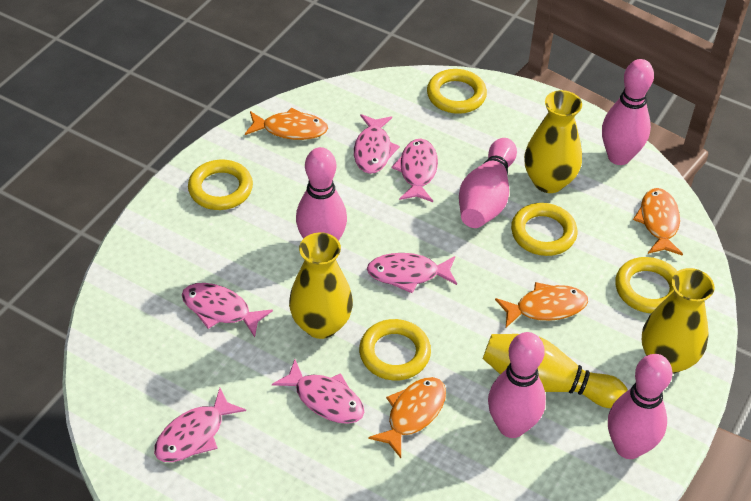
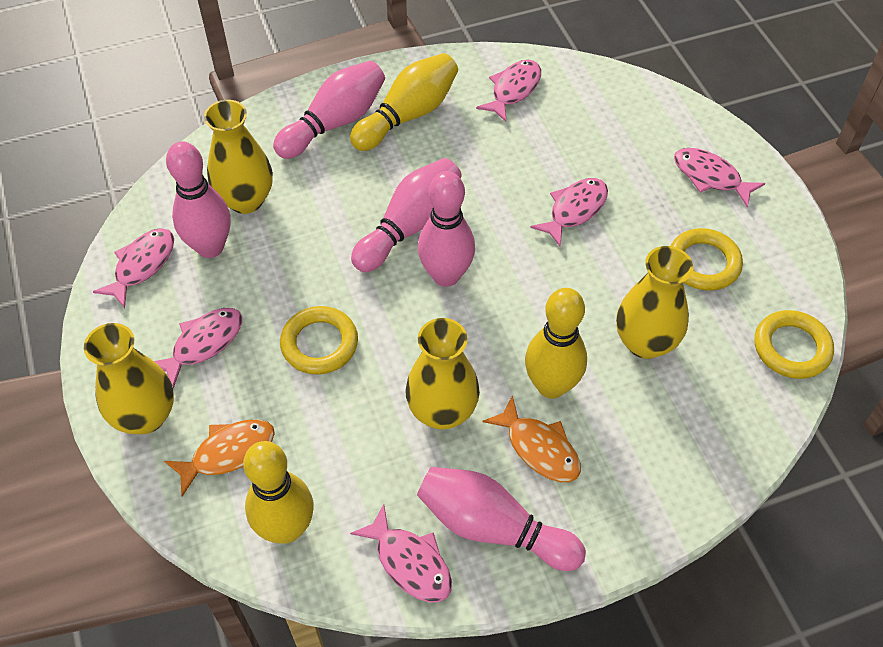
orange fish: 4 -> 2
yellow bowling pin: 1 -> 3
yellow ring: 5 -> 3
yellow vase: 3 -> 4

